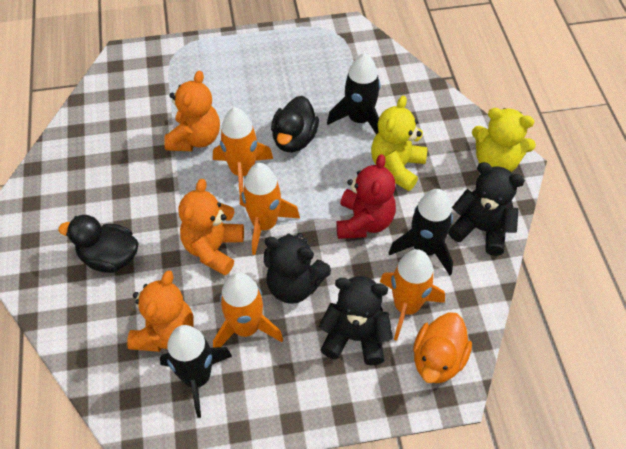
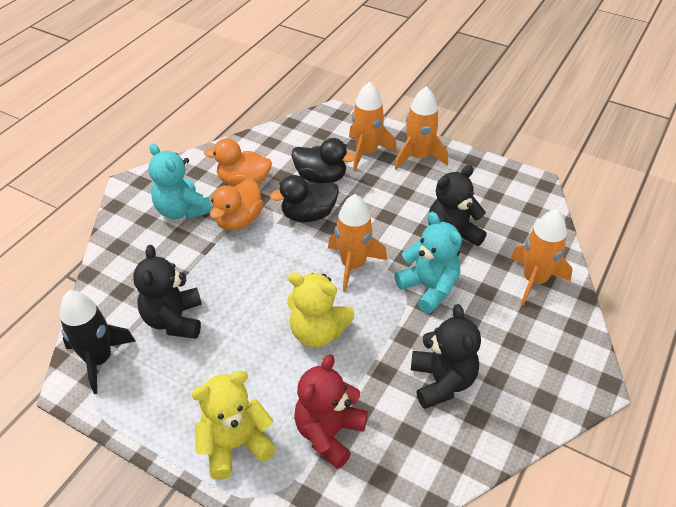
black rocket: 3 -> 1
orange duck: 1 -> 2
orange teddy bear: 3 -> 0
turquoise teddy bear: 0 -> 2

